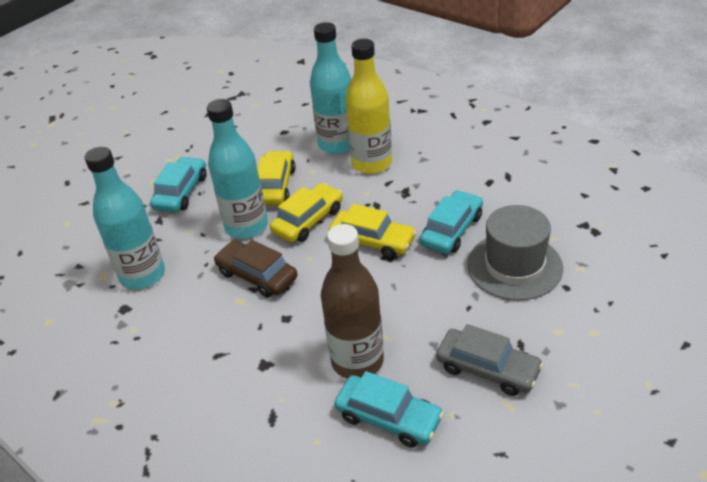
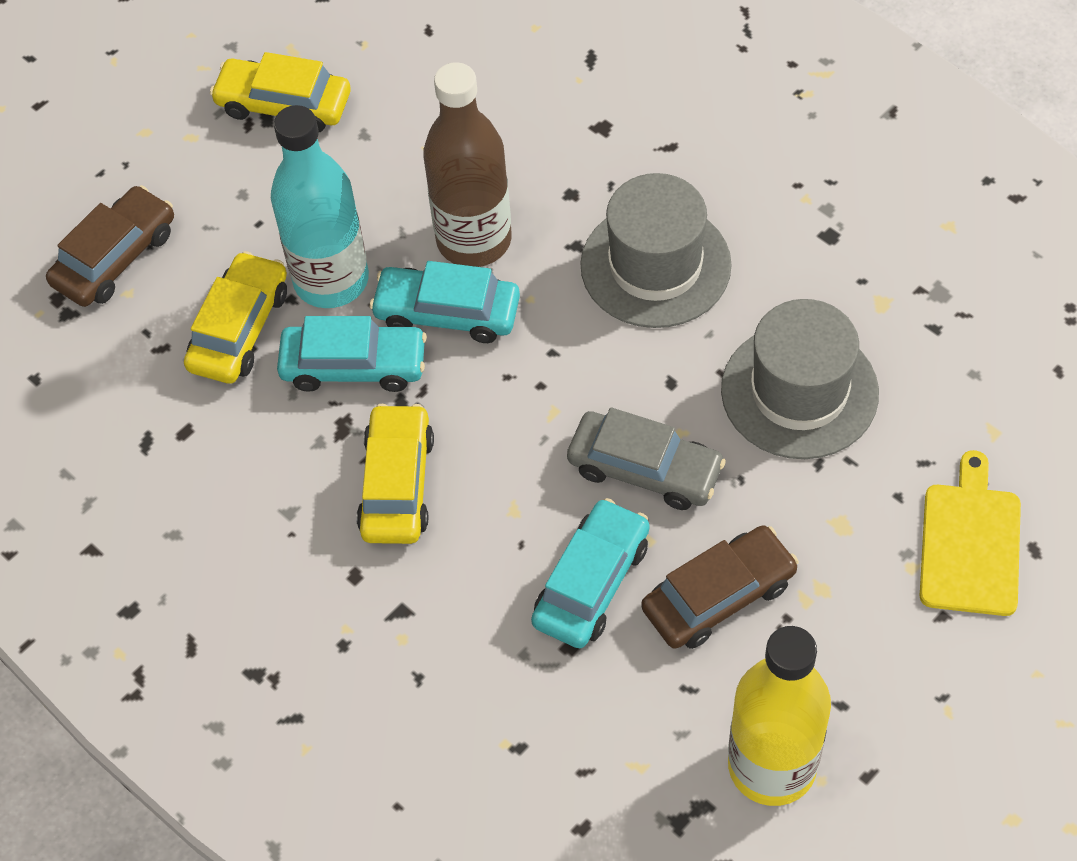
brown car: 1 -> 2
grey hat: 1 -> 2
turquoise bottle: 3 -> 1
yellow cutting board: 0 -> 1

